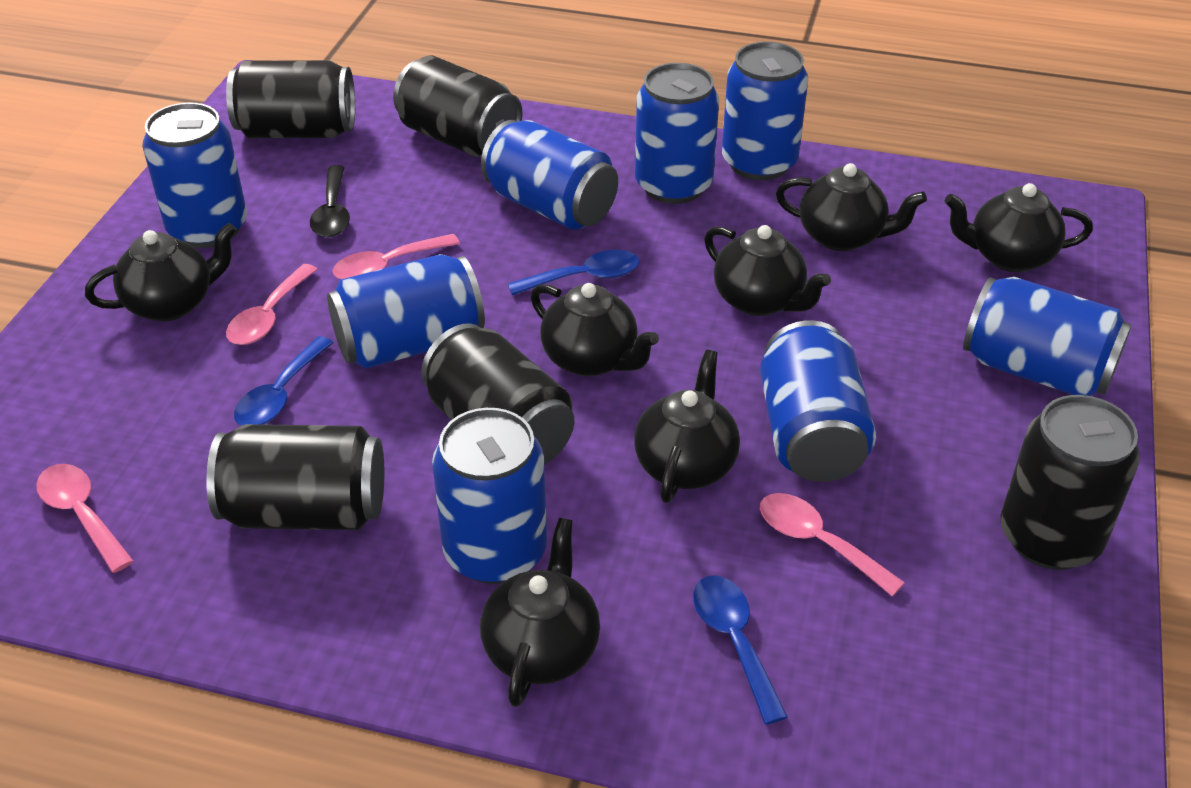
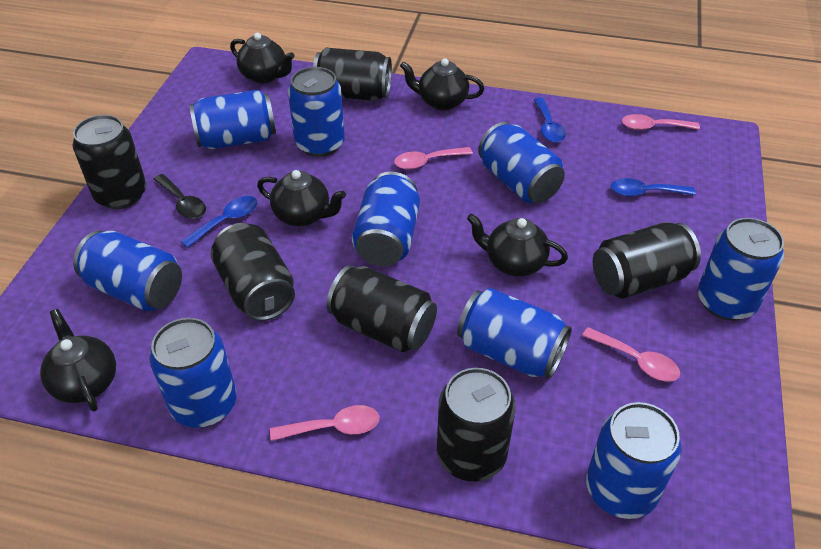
black can: 5 -> 6
black teapot: 7 -> 5
blue can: 8 -> 9

